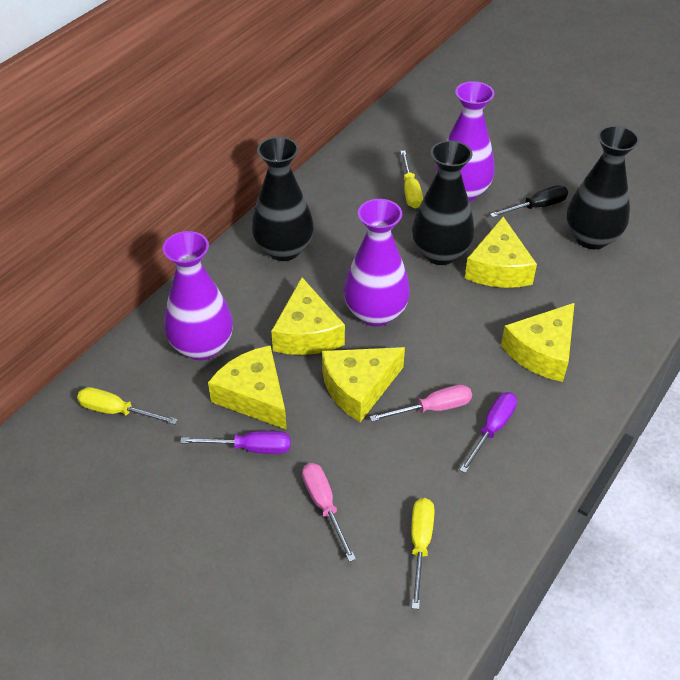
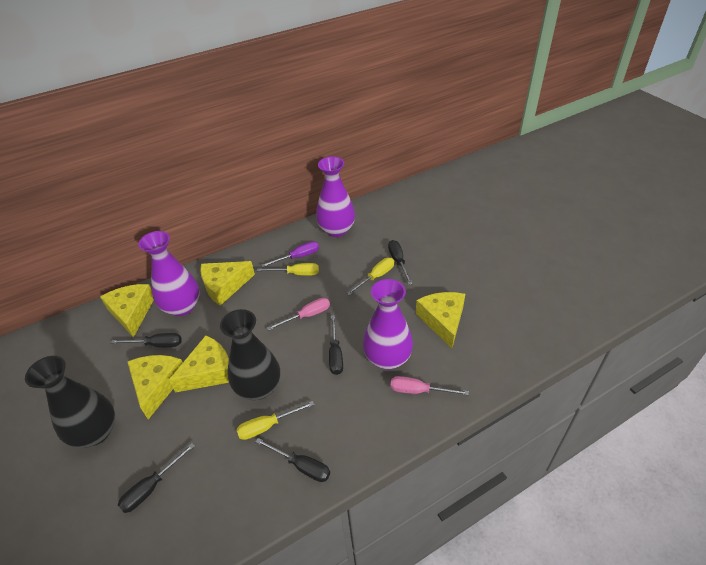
black screwdriver: 1 -> 5
black vase: 3 -> 2
purple screwdriver: 2 -> 1

